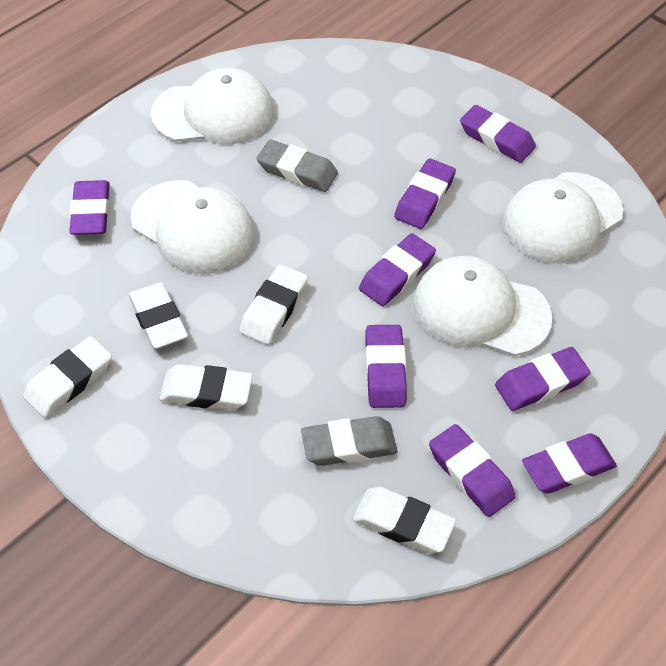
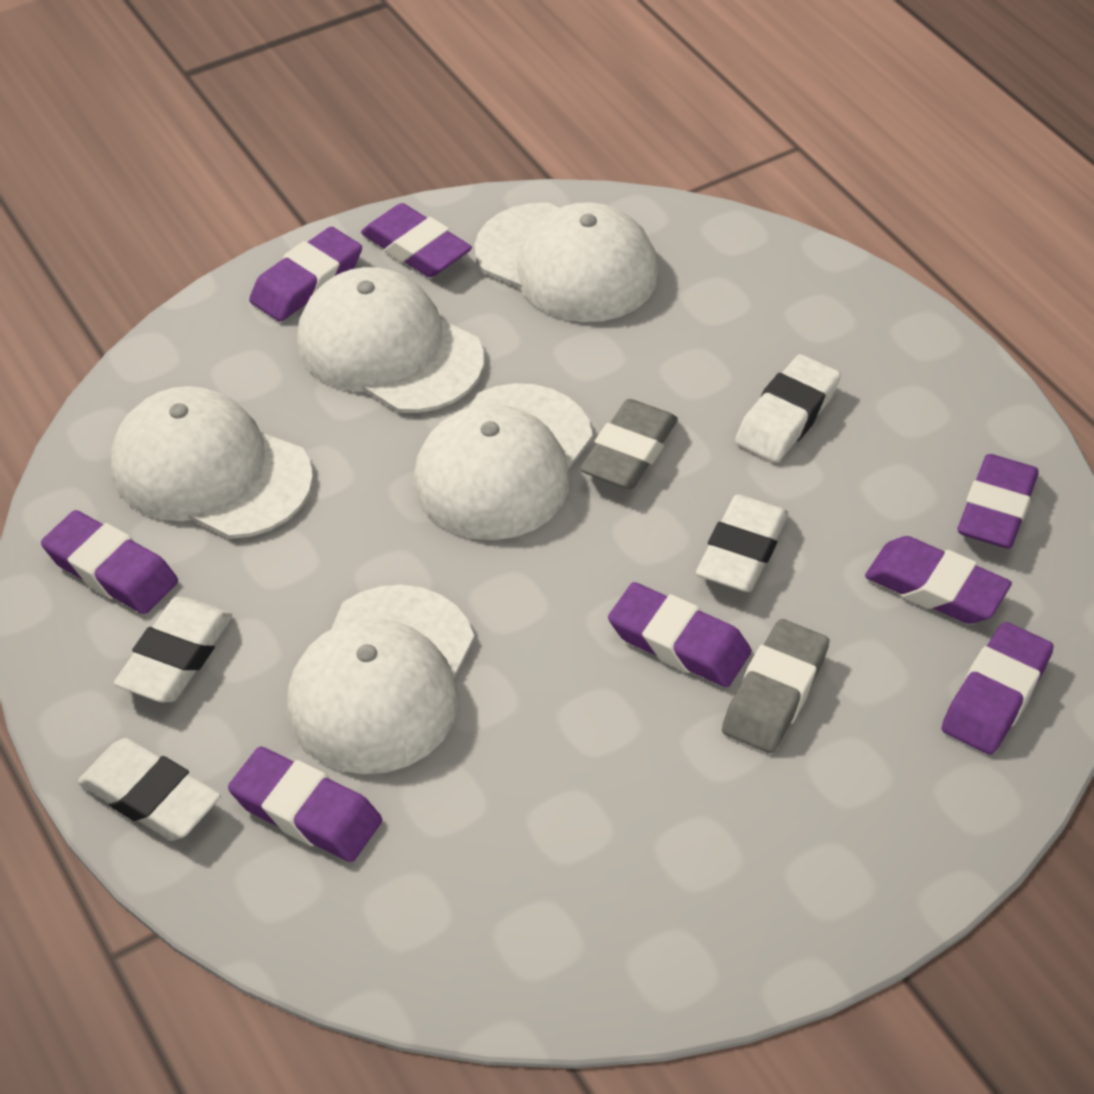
white cap: 4 -> 5
white eraser: 5 -> 4

